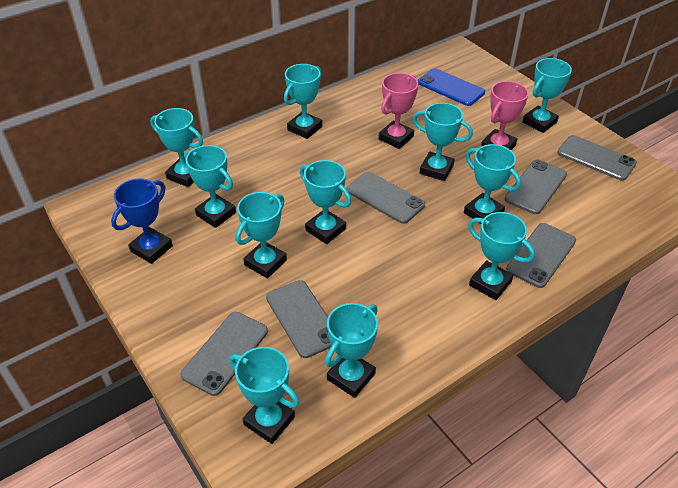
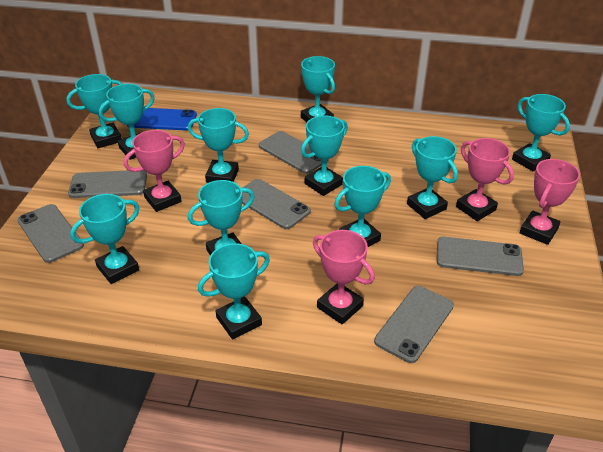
blue trophy: 1 -> 0
pink trophy: 2 -> 4

